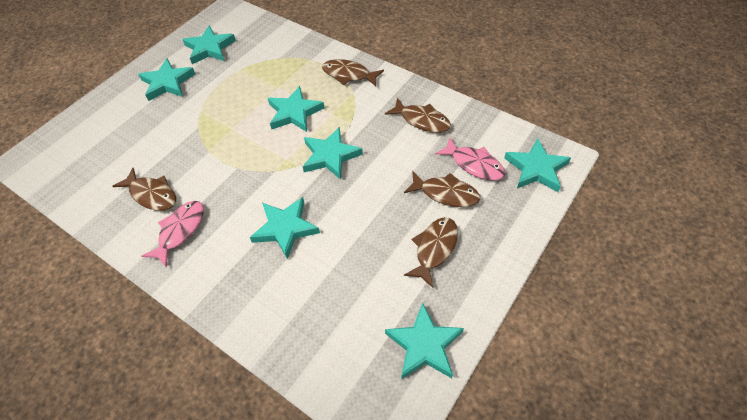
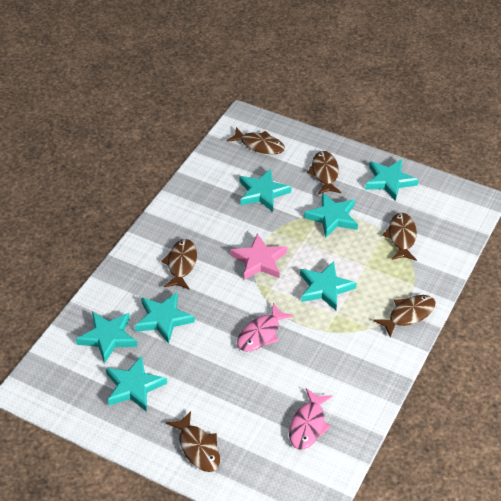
brown fish: 5 -> 6
pink star: 0 -> 1

